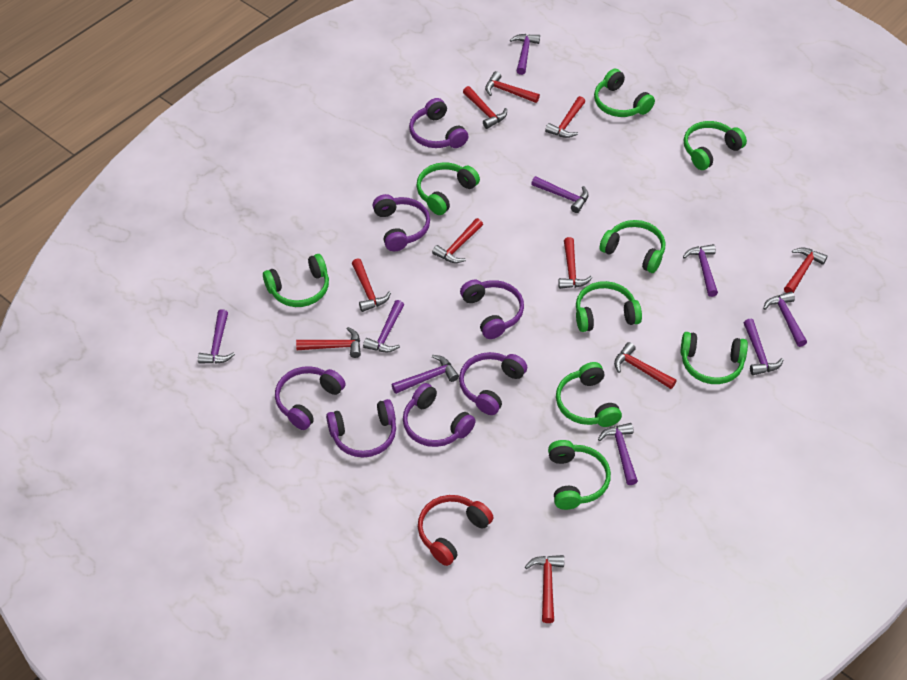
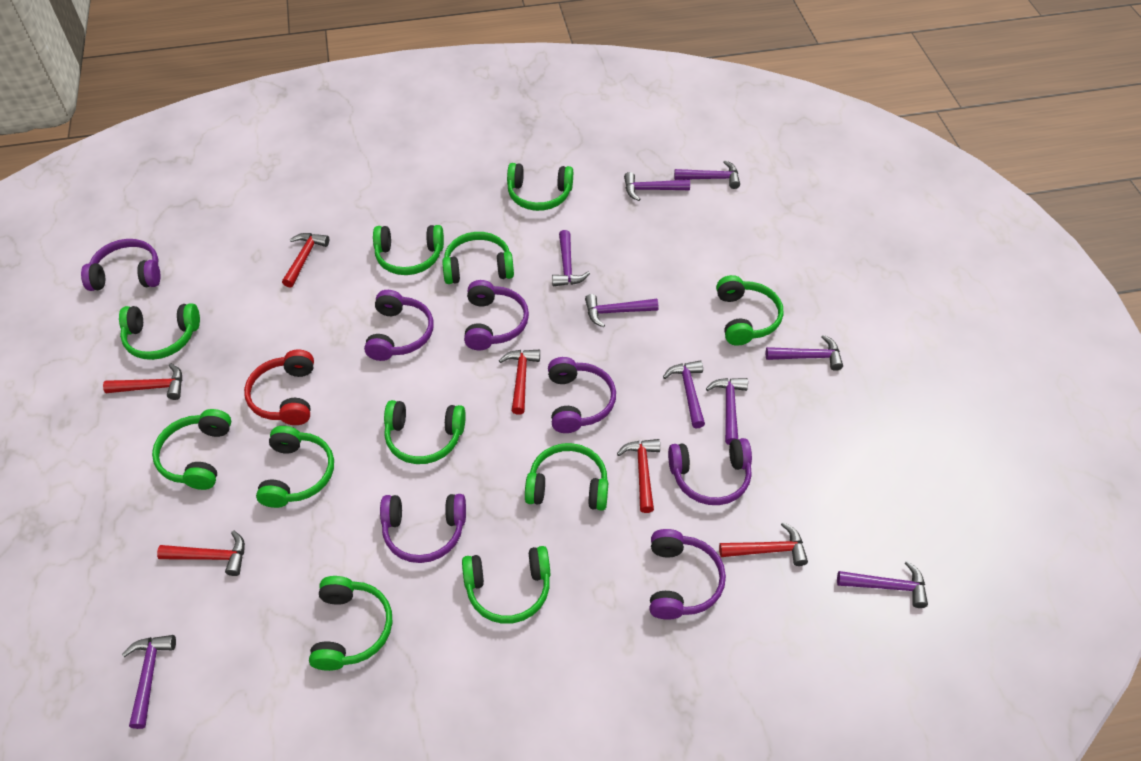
green headphones: 9 -> 11
red hammer: 10 -> 6

